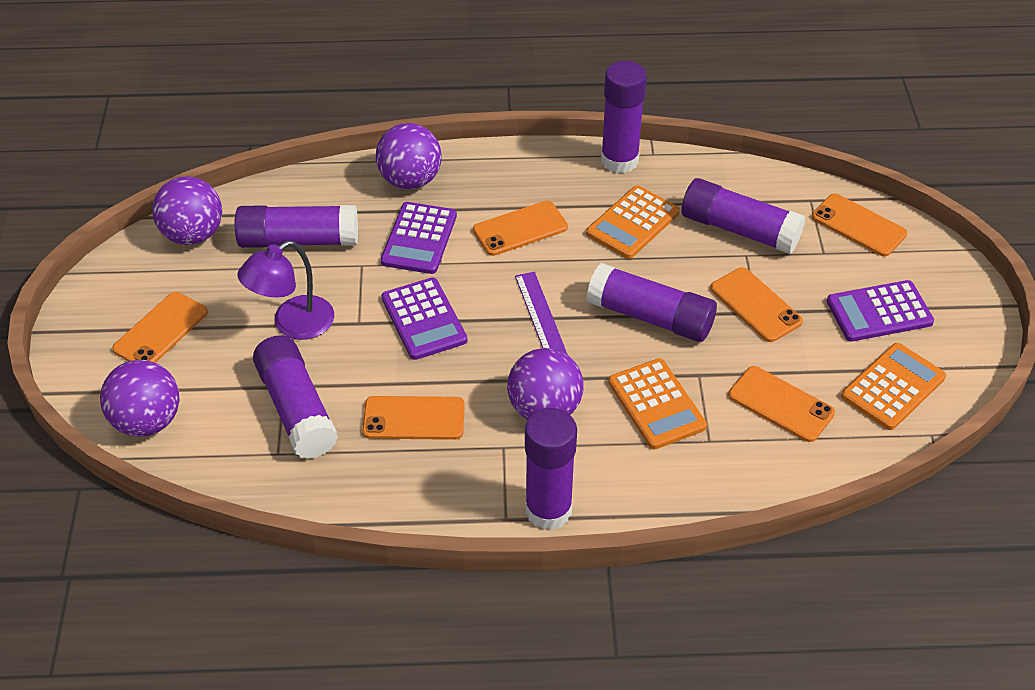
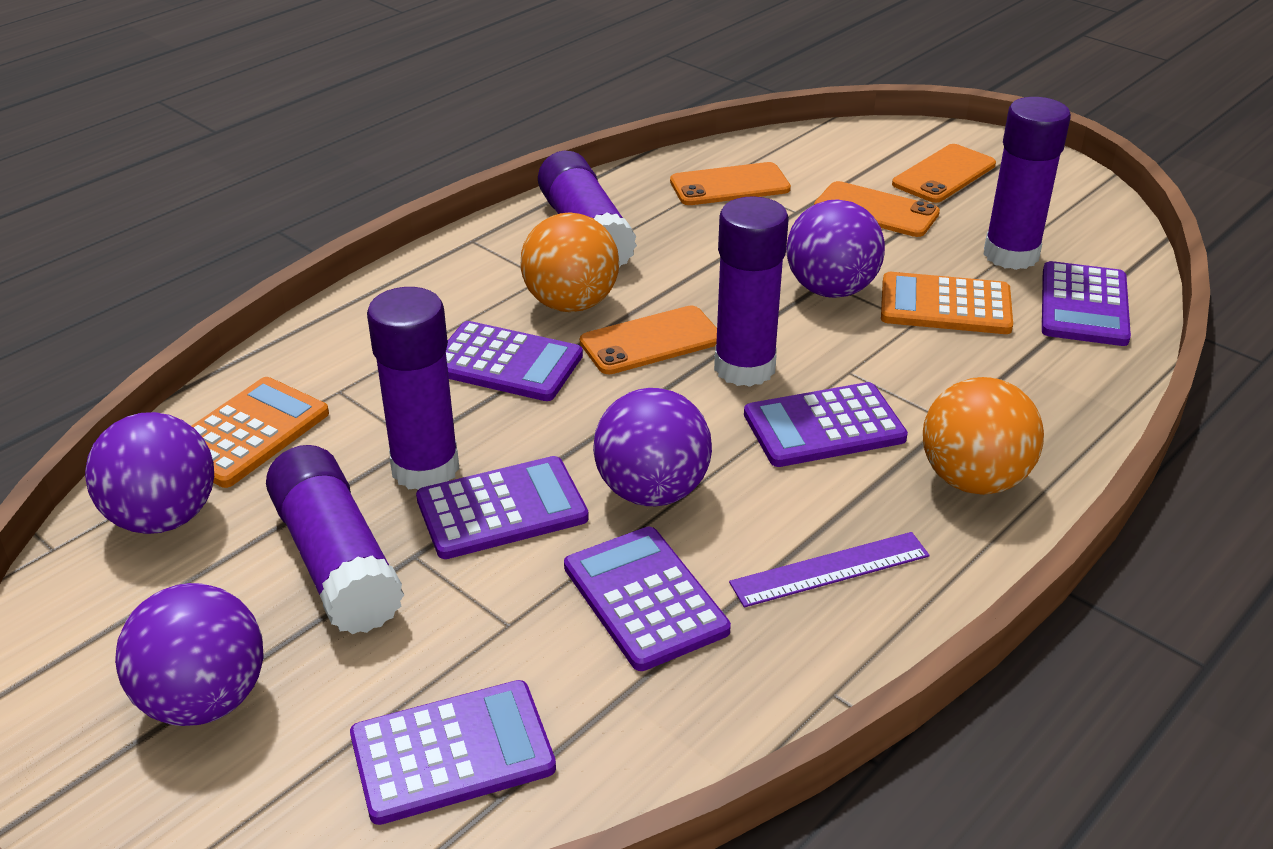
orange ball: 0 -> 2
orange calculator: 3 -> 2
orange phone: 6 -> 4
purple calculator: 3 -> 6
purple glue stick: 6 -> 5
purple lamp: 1 -> 0

